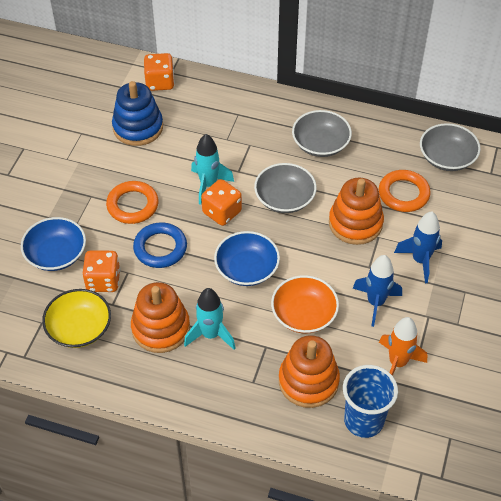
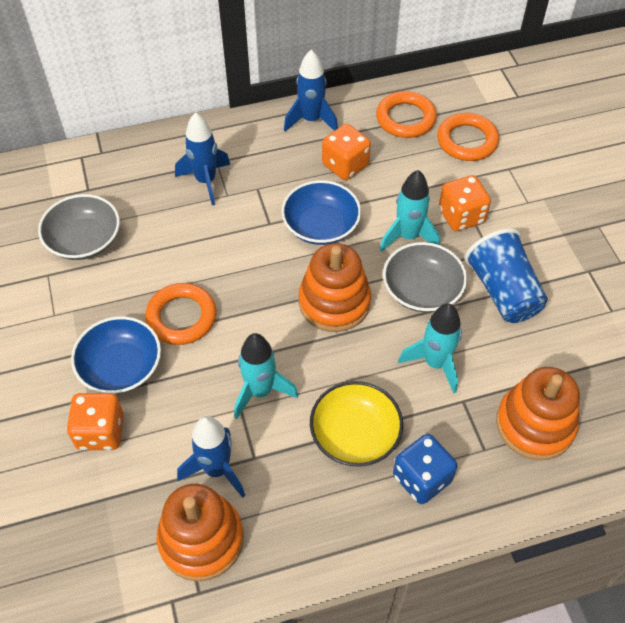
blue dice: 0 -> 1
blue ring: 1 -> 0
blue rocket: 2 -> 3
blue stacking toy: 1 -> 0
grey bowl: 3 -> 2
orange bowl: 1 -> 0
orange ring: 2 -> 3
orange rocket: 1 -> 0
turquoise rocket: 2 -> 3

